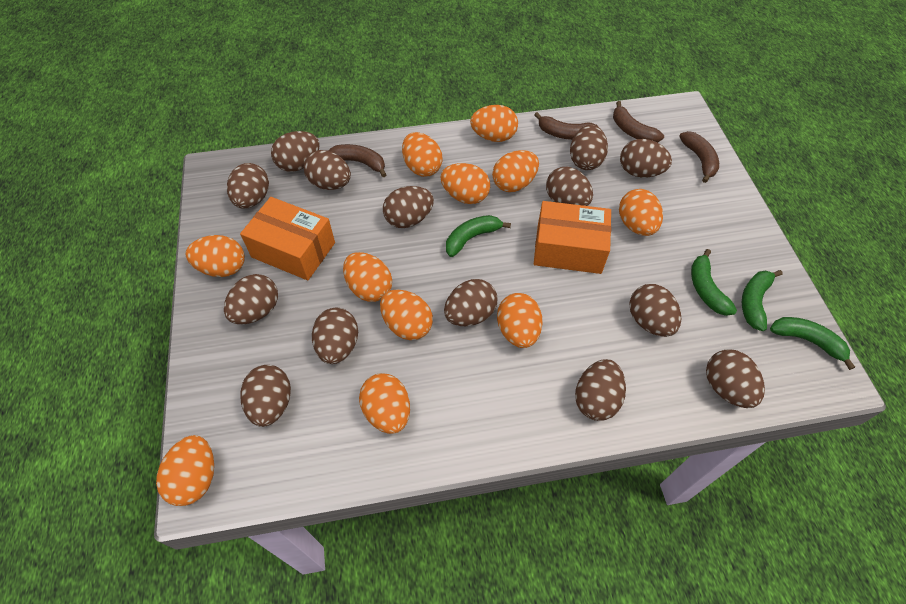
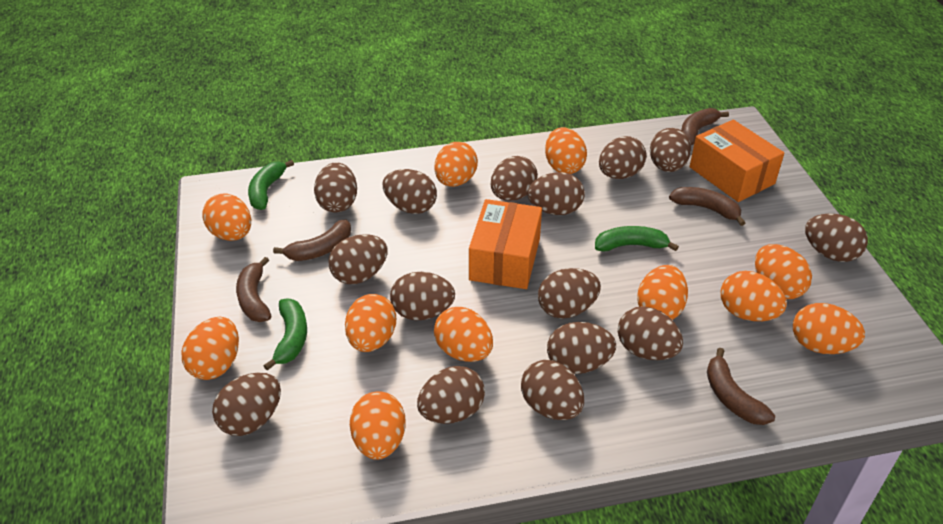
brown banana: 4 -> 5
brown egg: 14 -> 15
green banana: 4 -> 3

